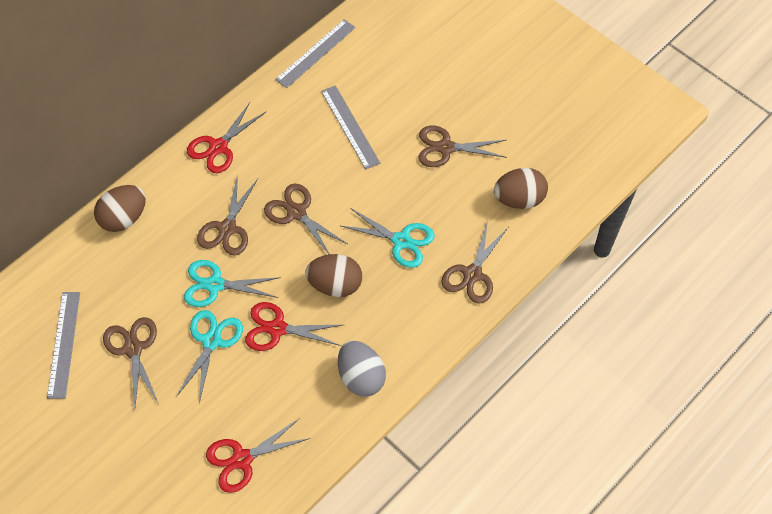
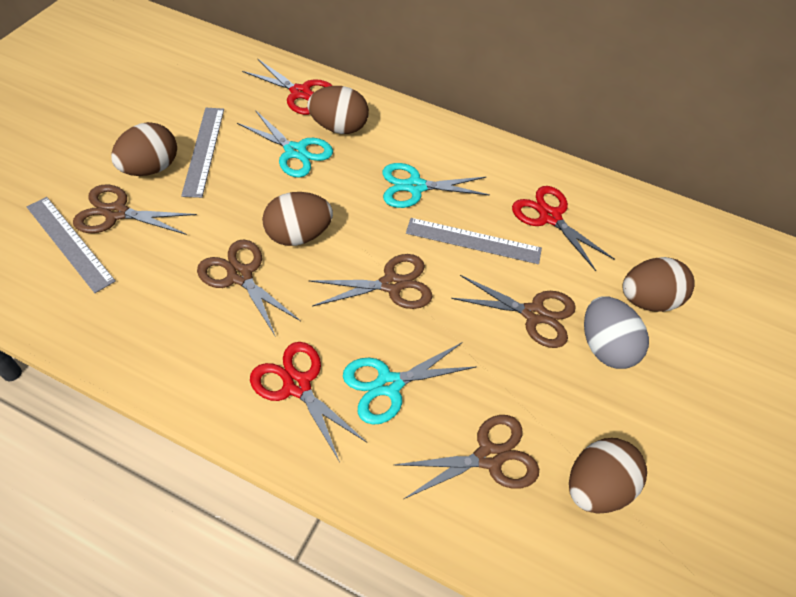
brown egg: 3 -> 5

